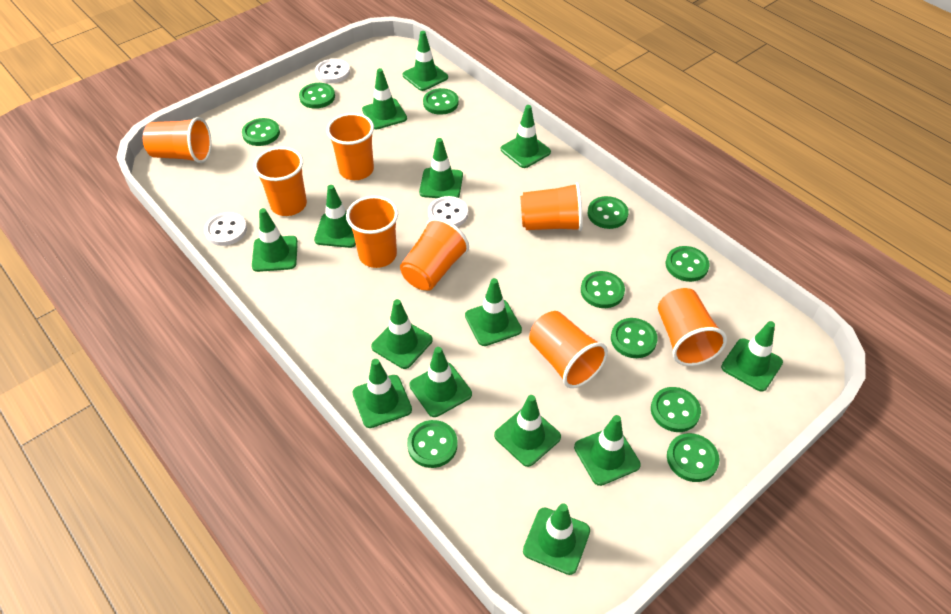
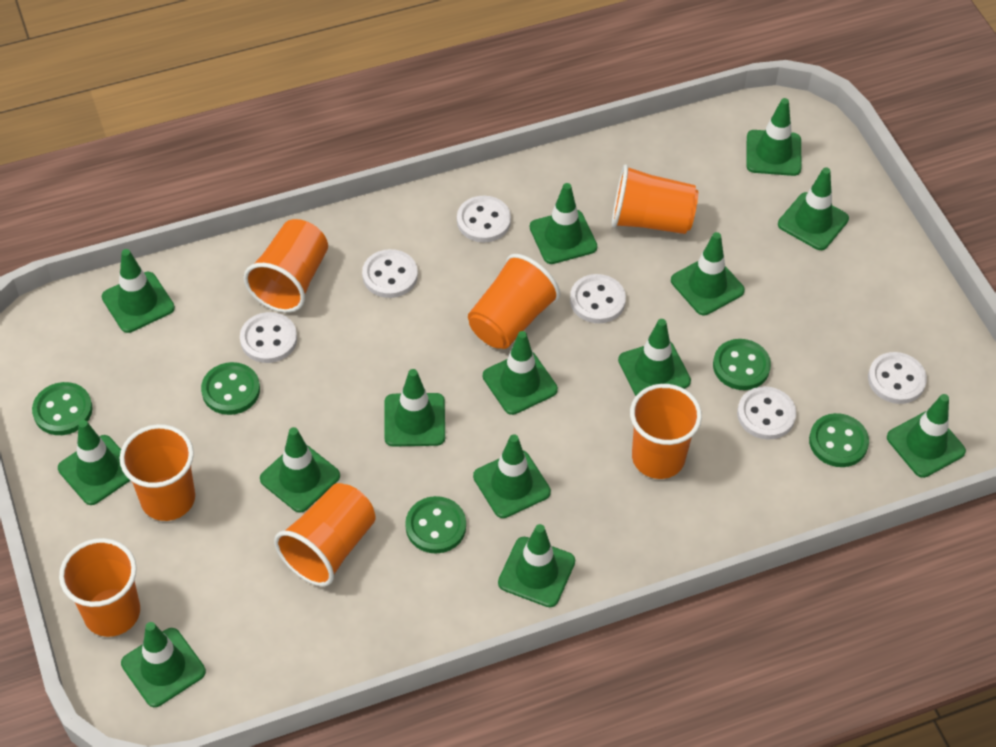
green button: 10 -> 5
orange cup: 8 -> 7
white button: 3 -> 6

